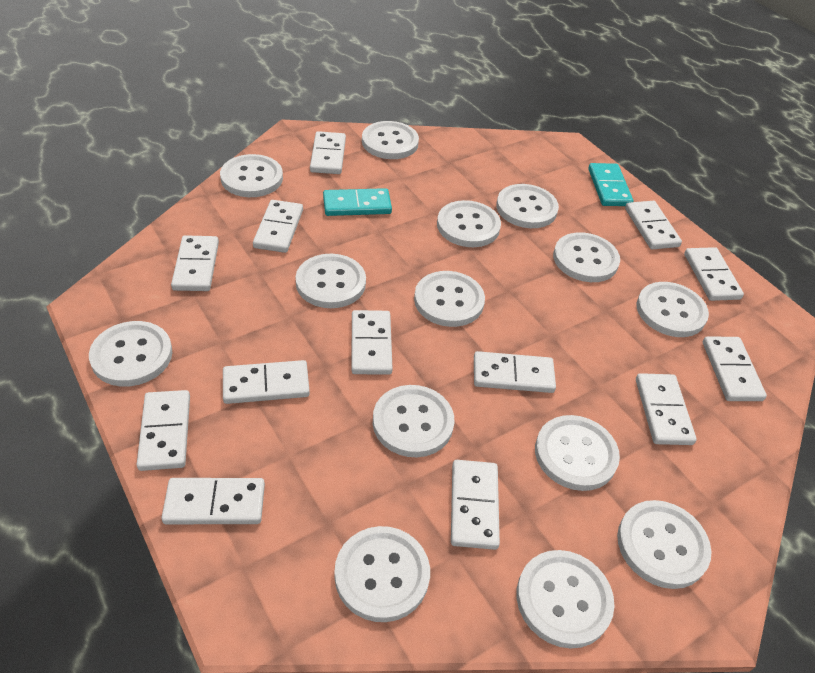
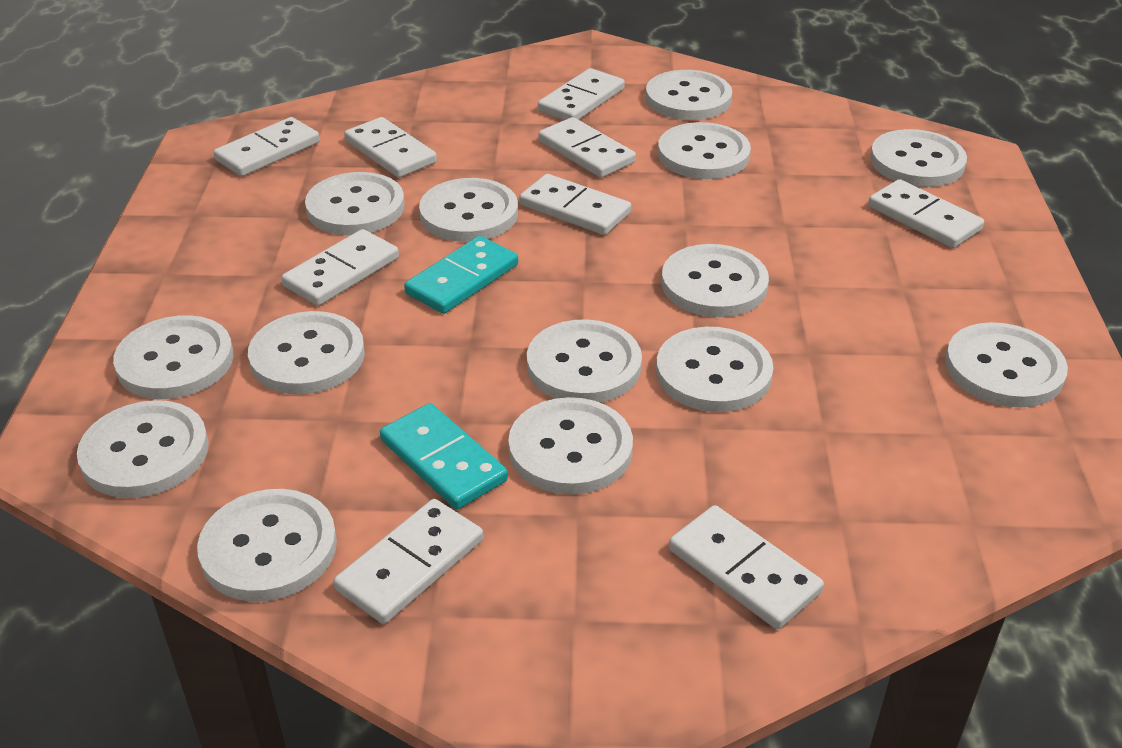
white domino: 13 -> 9

